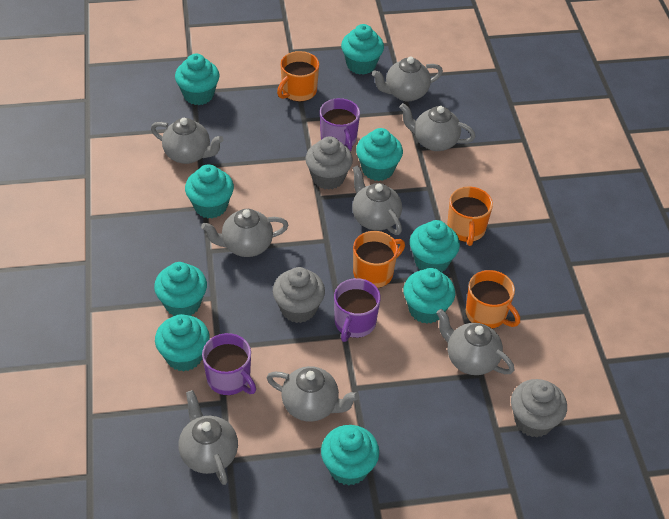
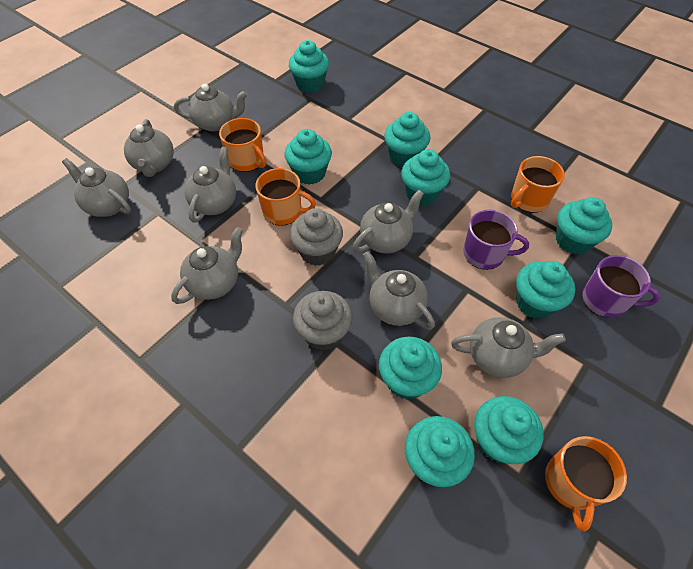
grey cupcake: 3 -> 2
purple mug: 3 -> 2

